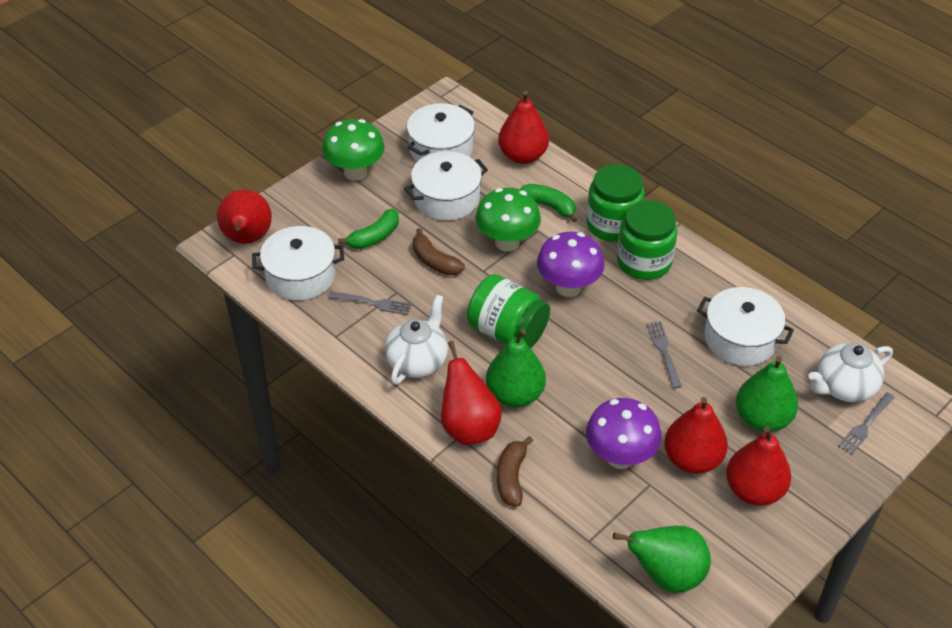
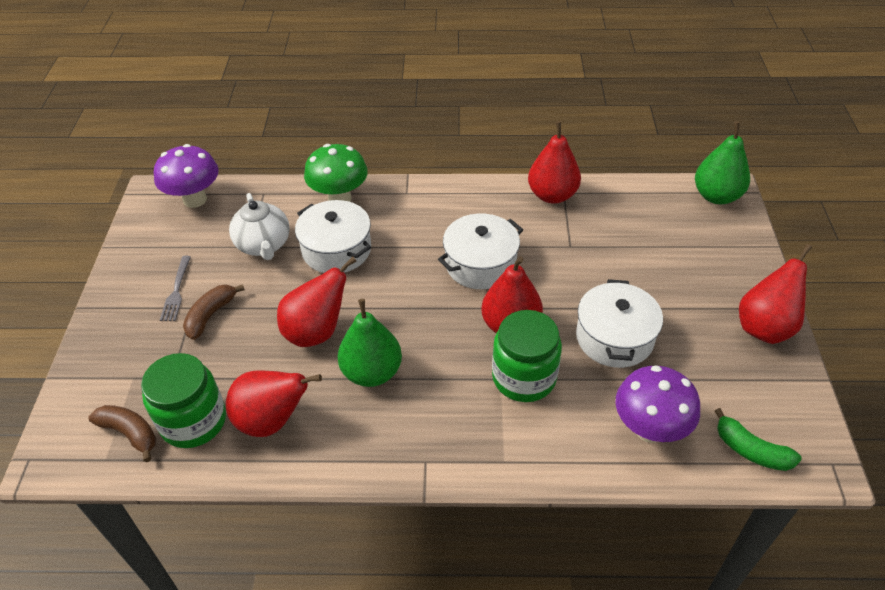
green banana: 2 -> 1
green jar: 3 -> 2
green mushroom: 2 -> 1
green pear: 3 -> 2
grey fork: 3 -> 1
white pot: 4 -> 3
white teapot: 2 -> 1

